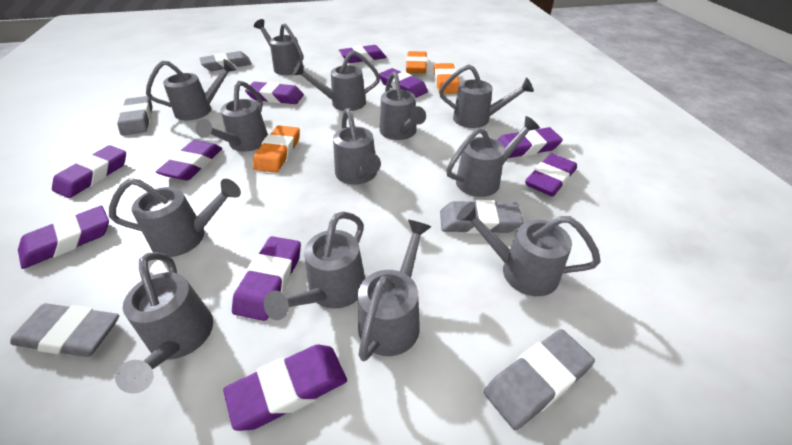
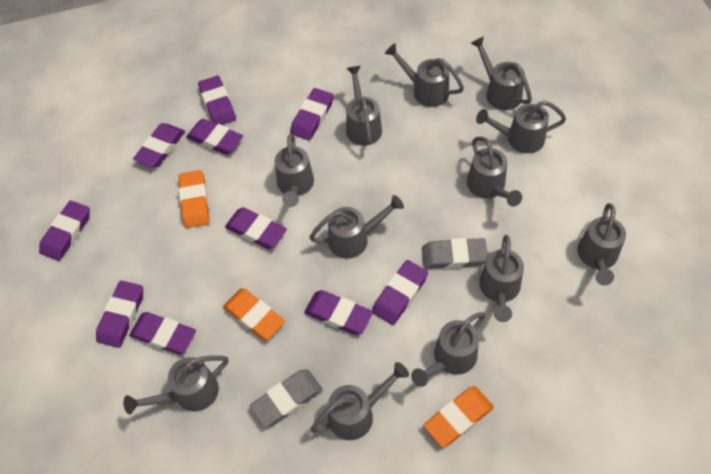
grey eraser: 5 -> 2
grey watering can: 13 -> 12

